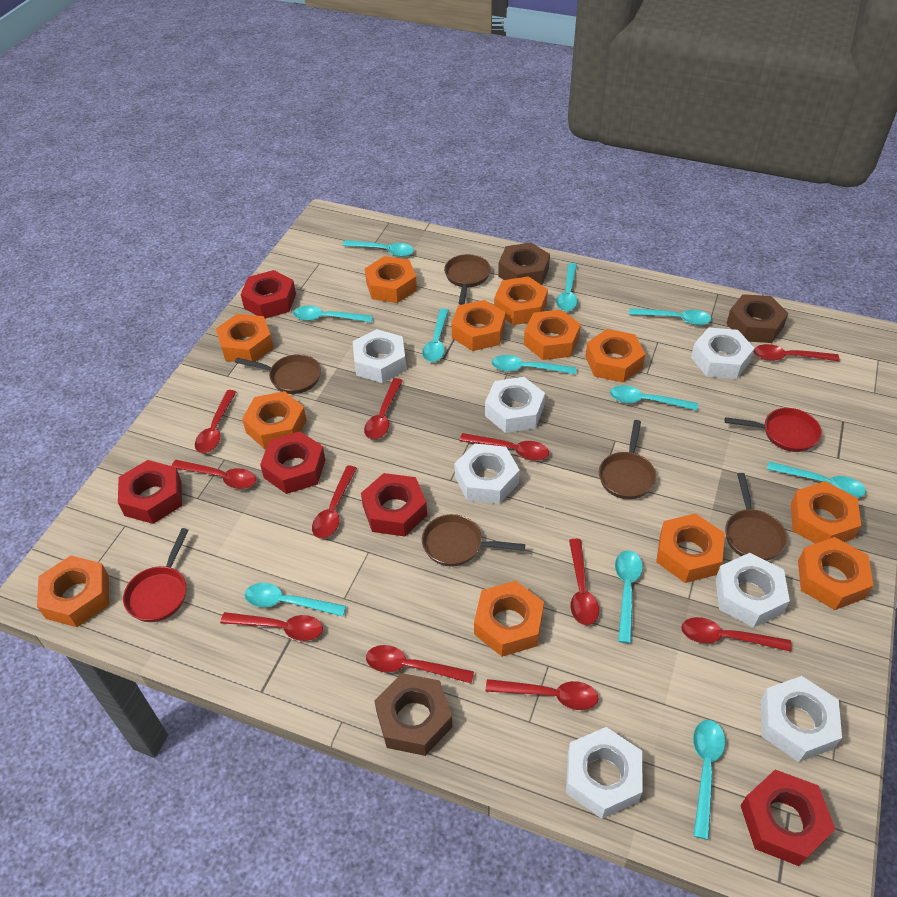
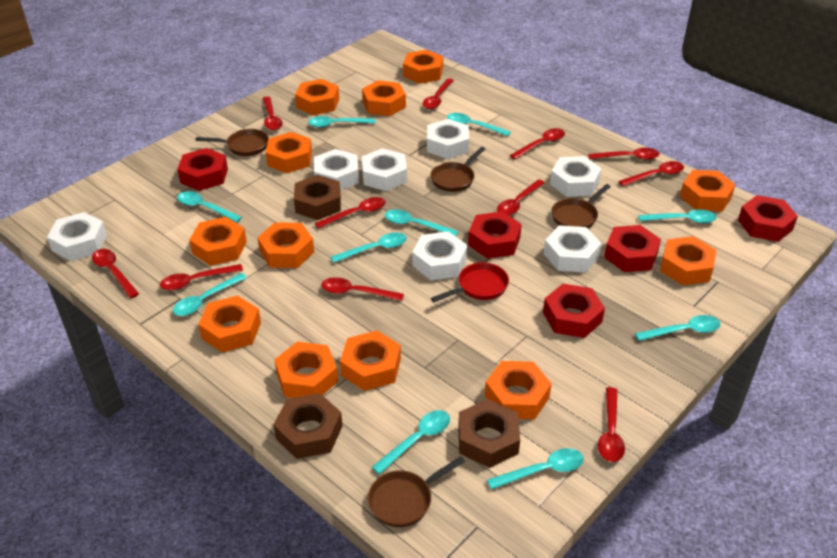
brown pan: 5 -> 4
red pan: 2 -> 1
turquoise spoon: 11 -> 10

